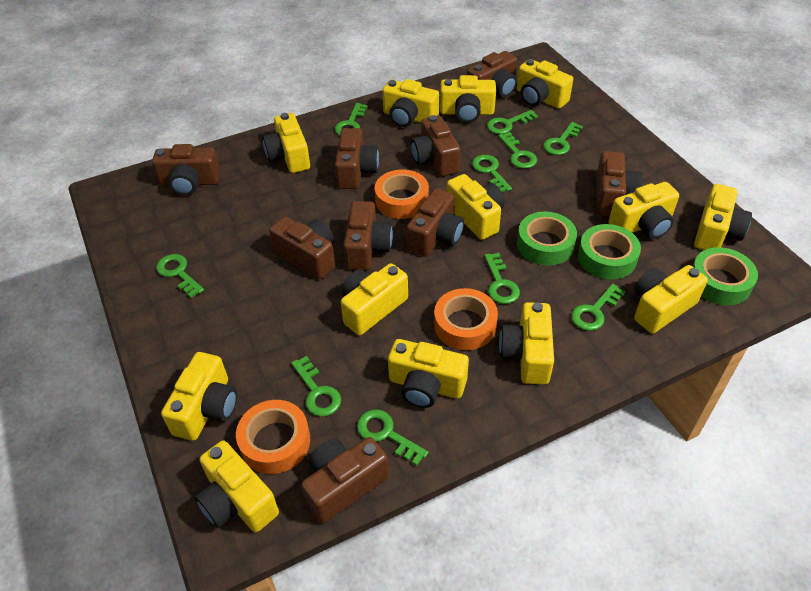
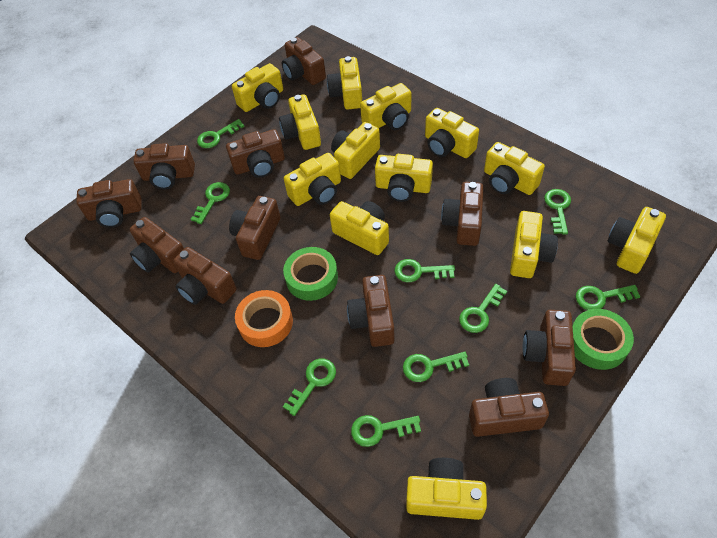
brown camera: 9 -> 11
green key: 10 -> 9
green tape: 3 -> 2
orange tape: 3 -> 1

